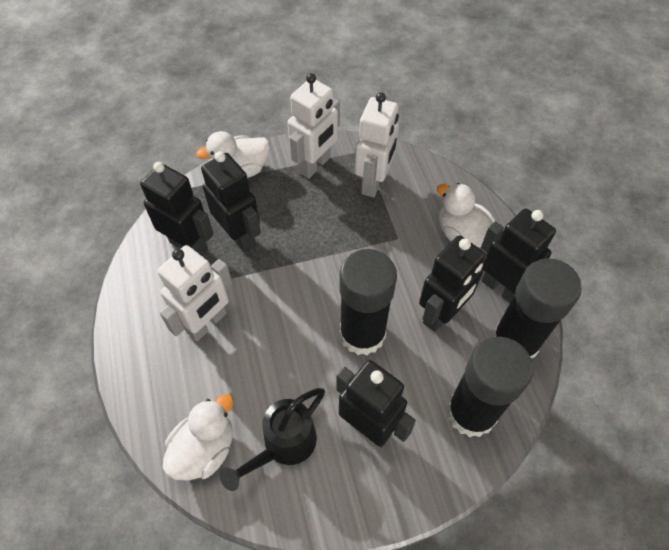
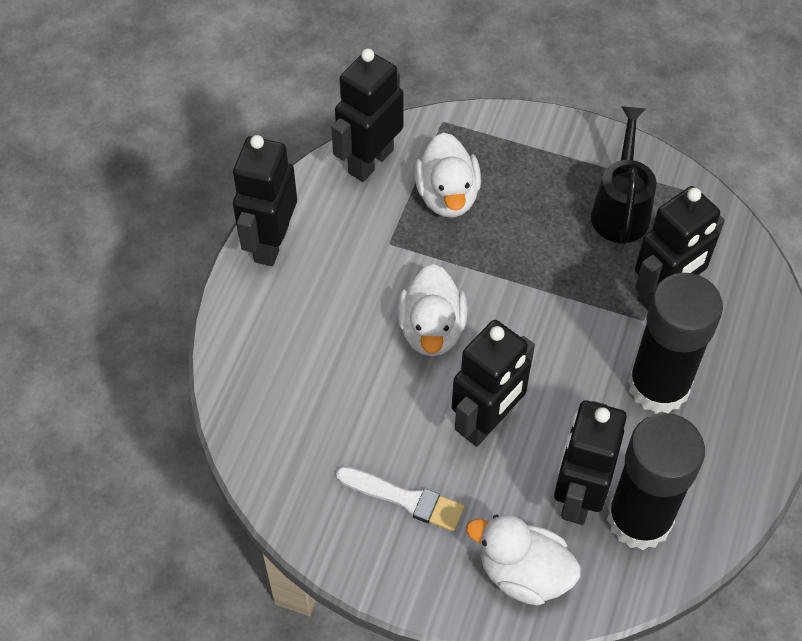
black glue stick: 3 -> 2
white brush: 0 -> 1
white robot: 3 -> 0

